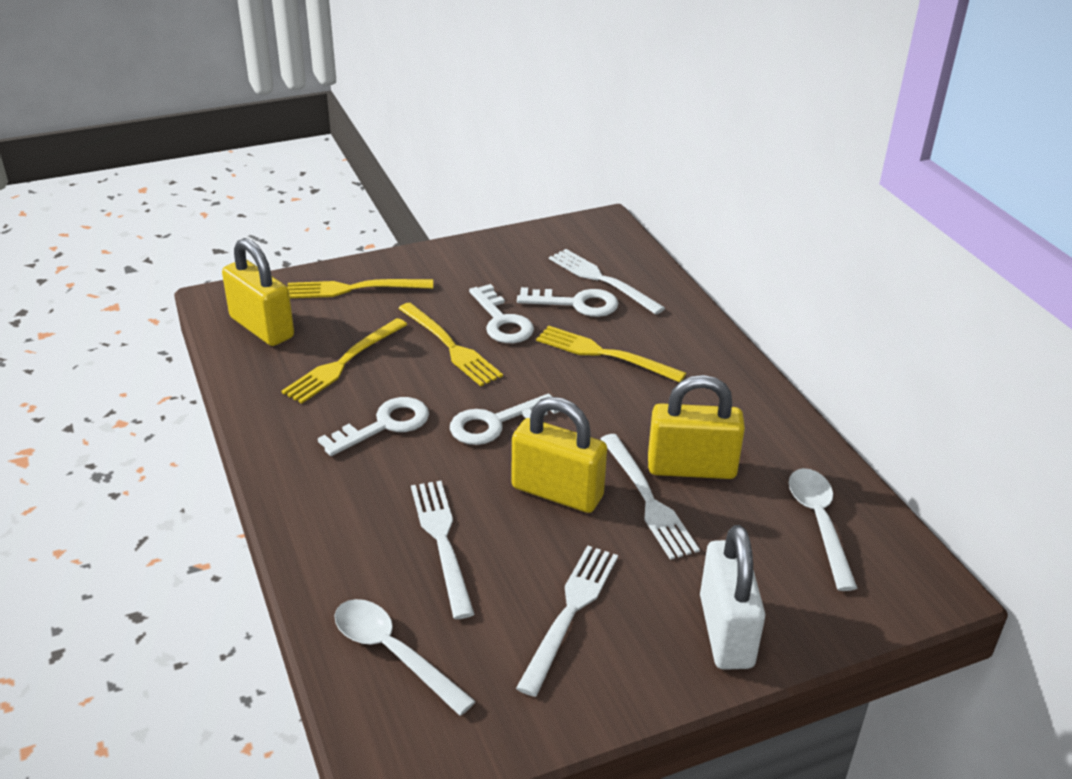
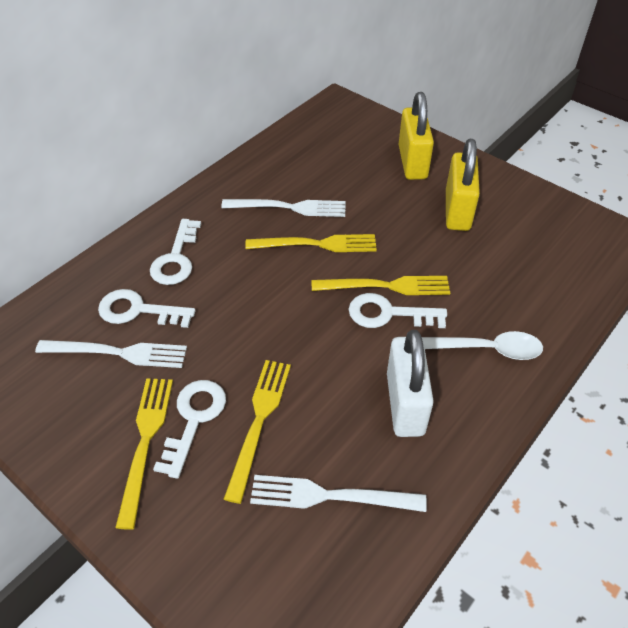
white fork: 4 -> 3
white spoon: 2 -> 1
yellow padlock: 3 -> 2

